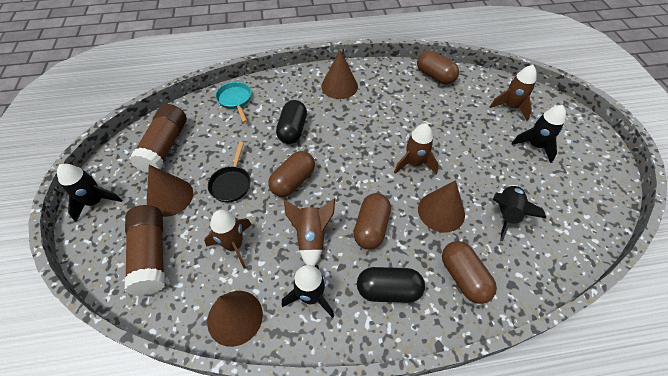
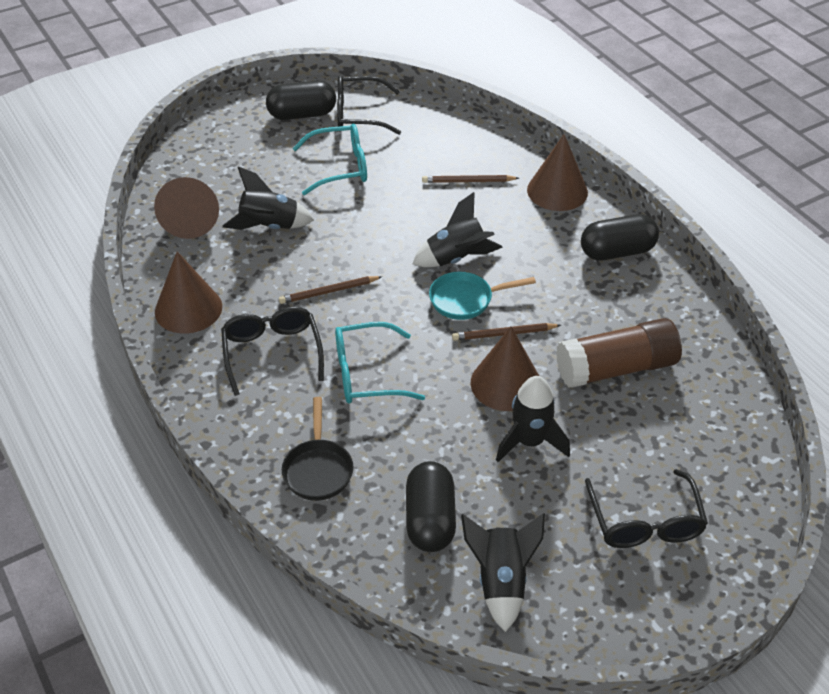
black capsule: 2 -> 3
black glasses: 0 -> 3
brown capsule: 4 -> 0
brown glue stick: 2 -> 1
brown pencil: 0 -> 3
brown rocket: 4 -> 0
turquoise glasses: 0 -> 2

